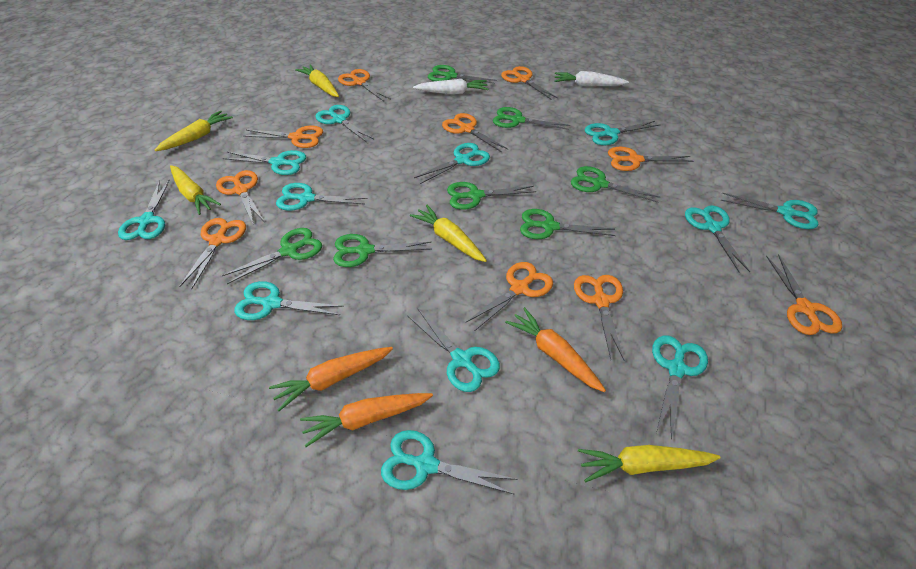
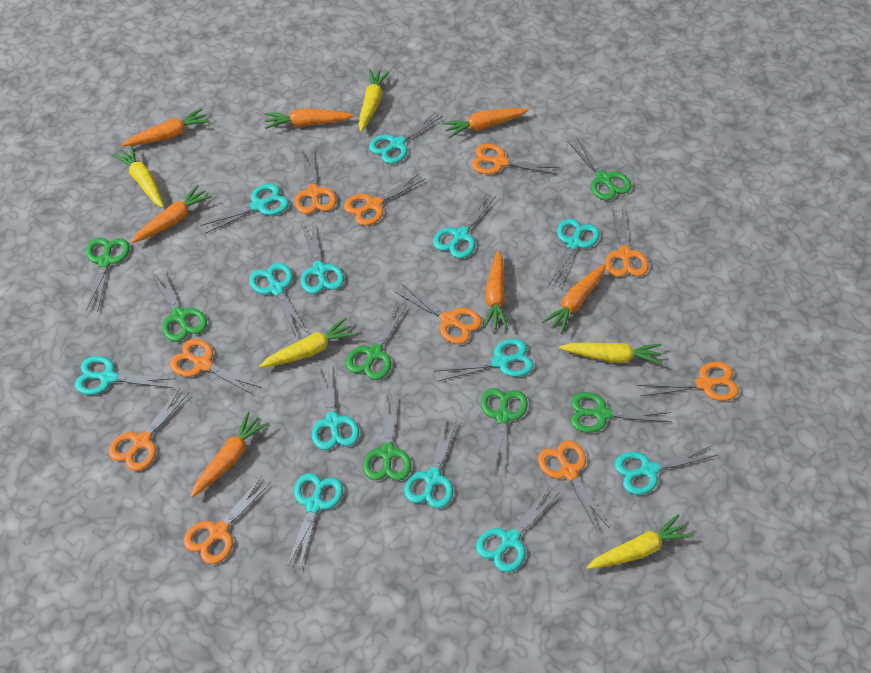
orange carrot: 3 -> 7
turquoise scissors: 12 -> 13
white carrot: 2 -> 0

